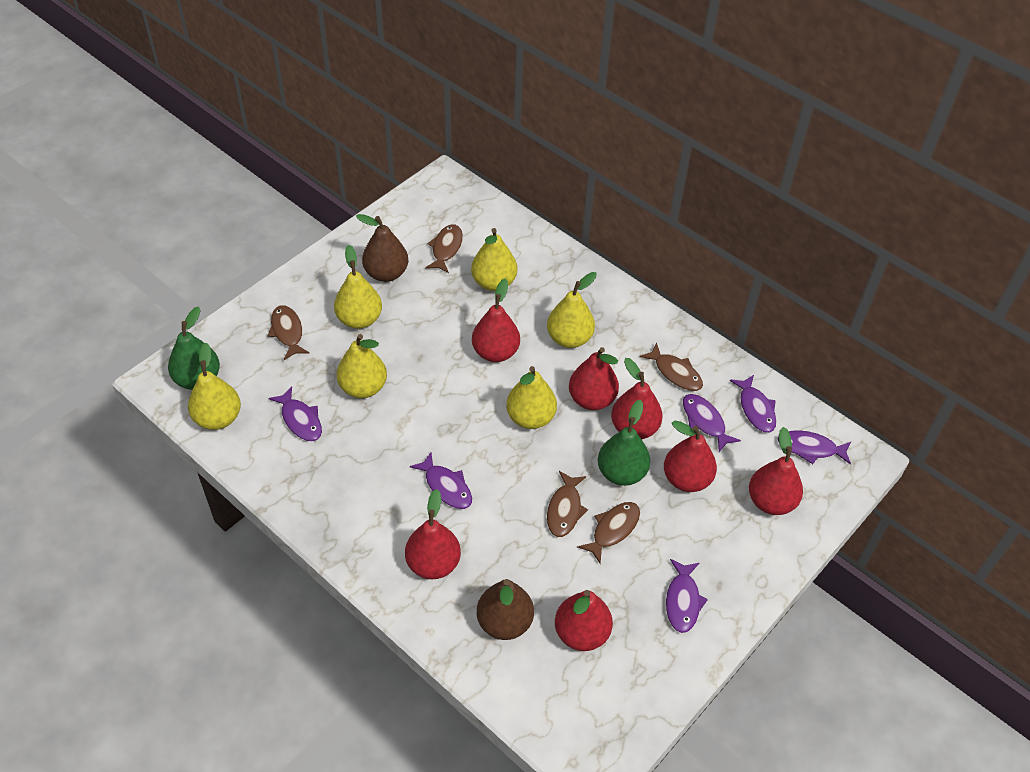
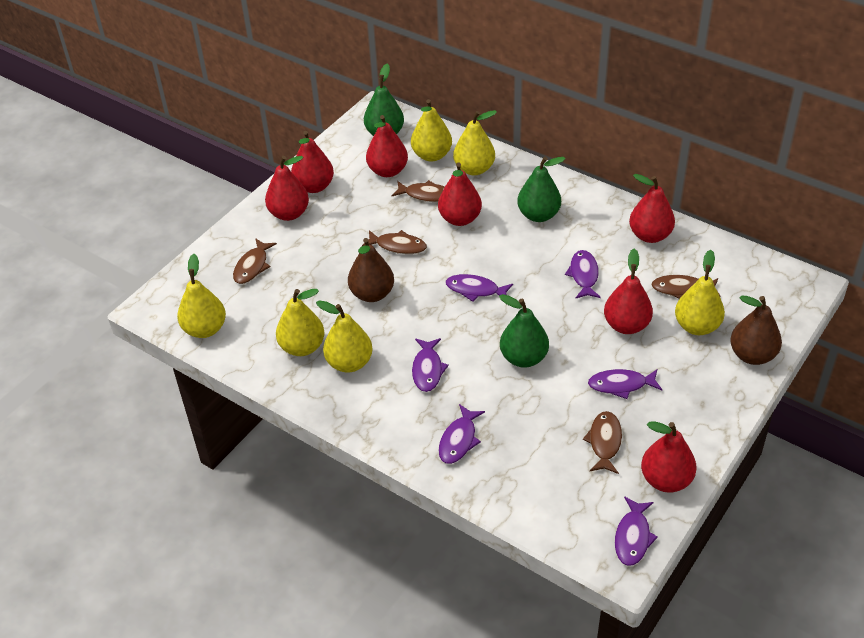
green pear: 2 -> 3

